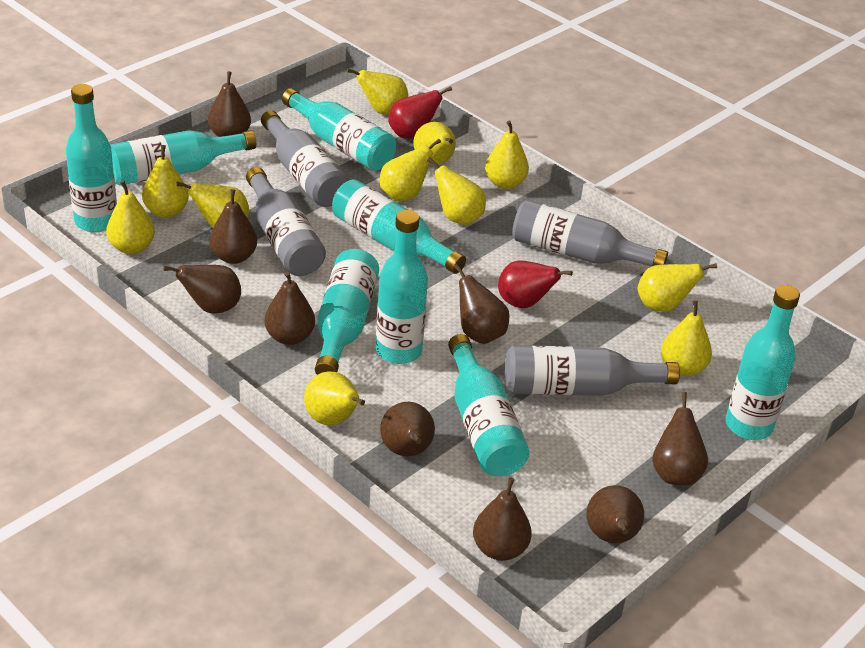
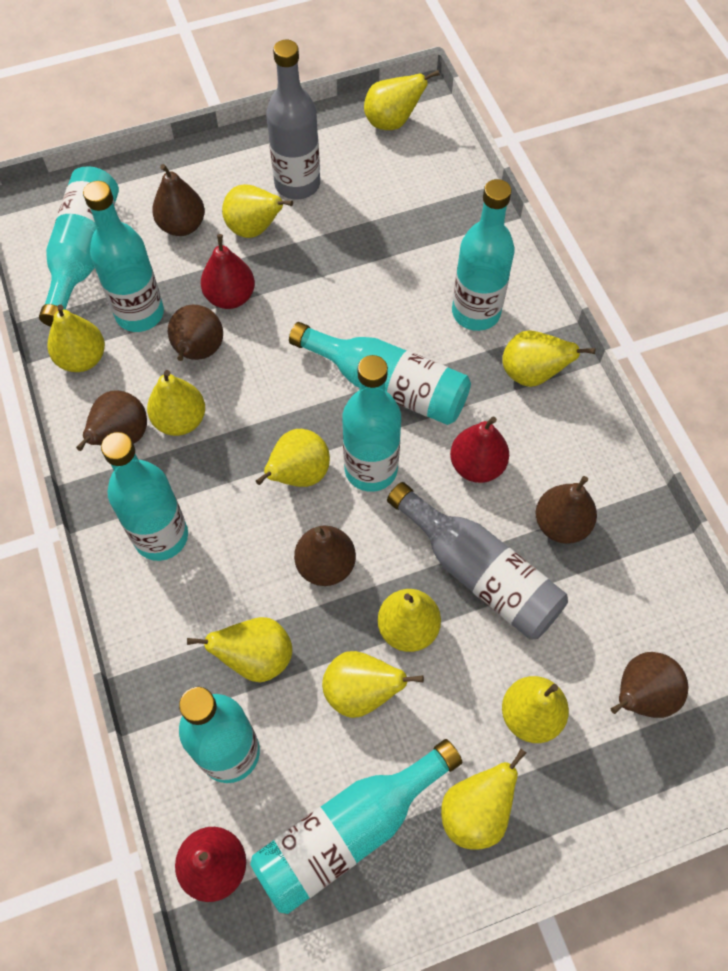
brown pear: 9 -> 6
grey bottle: 4 -> 2
red pear: 2 -> 3

